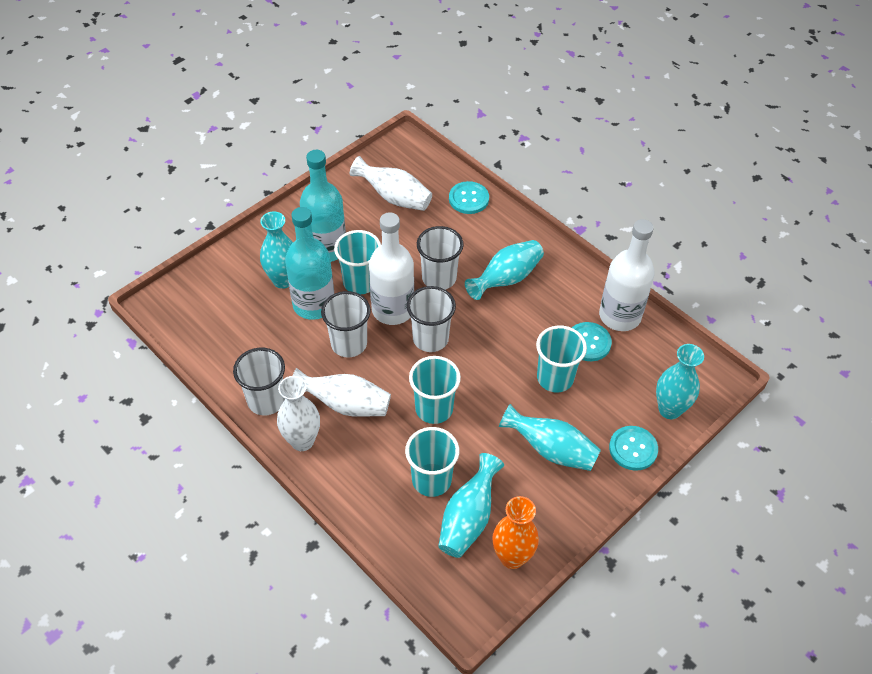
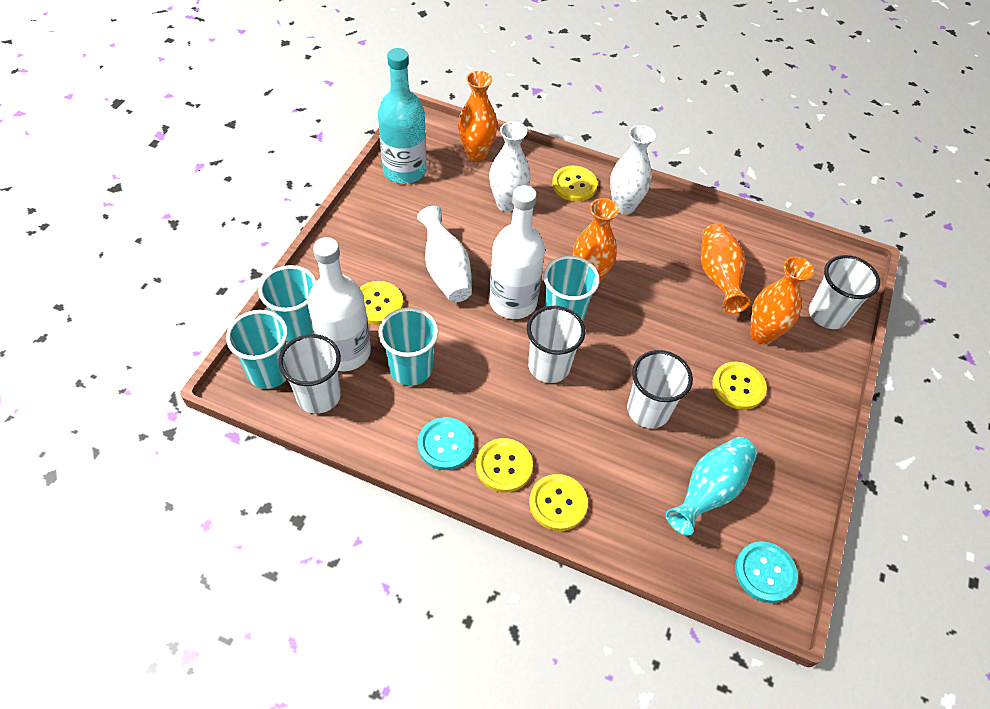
orange vase: 1 -> 4
turquoise bottle: 2 -> 1
turquoise button: 3 -> 2
turquoise vase: 5 -> 1
yellow button: 0 -> 5

